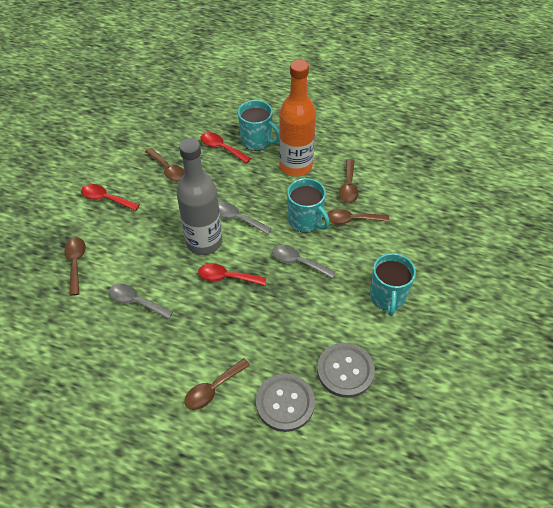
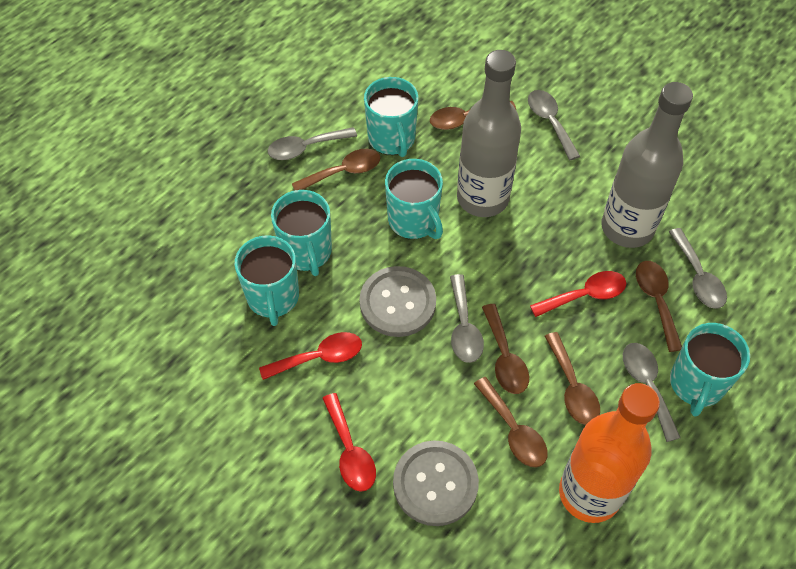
brown spoon: 5 -> 6
grey bottle: 1 -> 2
grey spoon: 3 -> 5
turquoise mug: 3 -> 5

